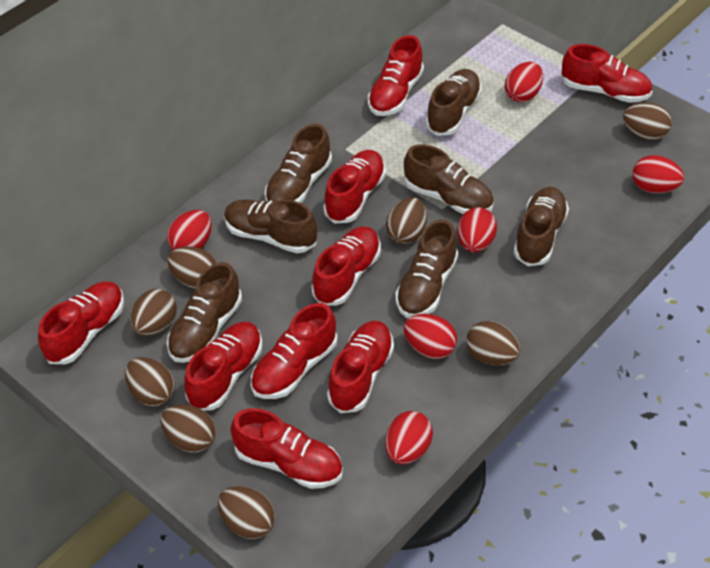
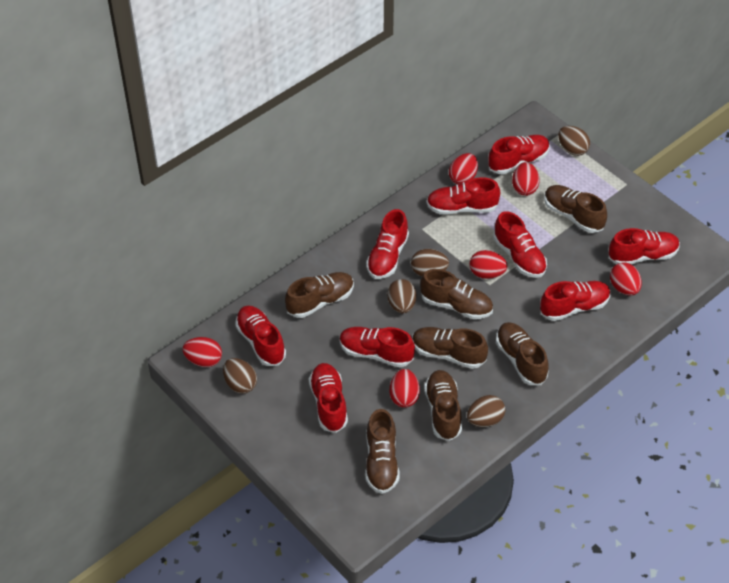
brown egg: 8 -> 5

